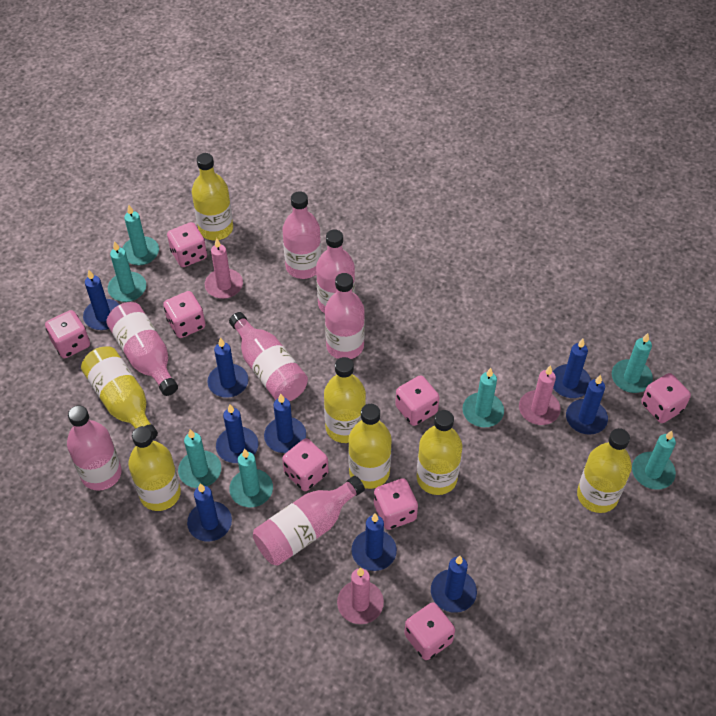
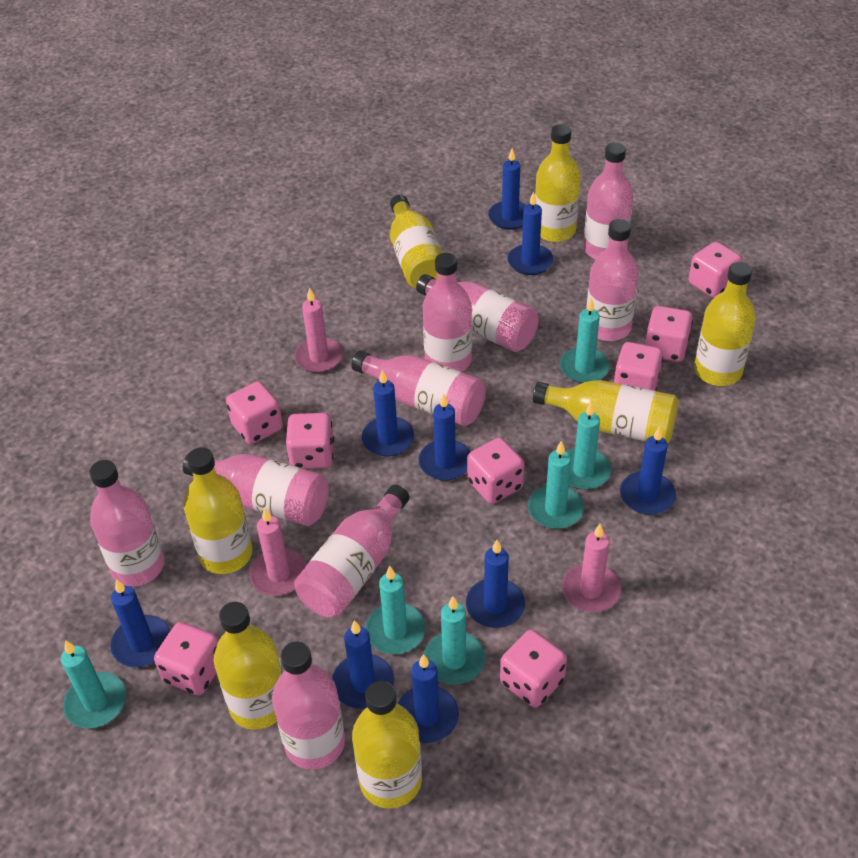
pink bottle: 7 -> 9
turquoise candle: 7 -> 6

